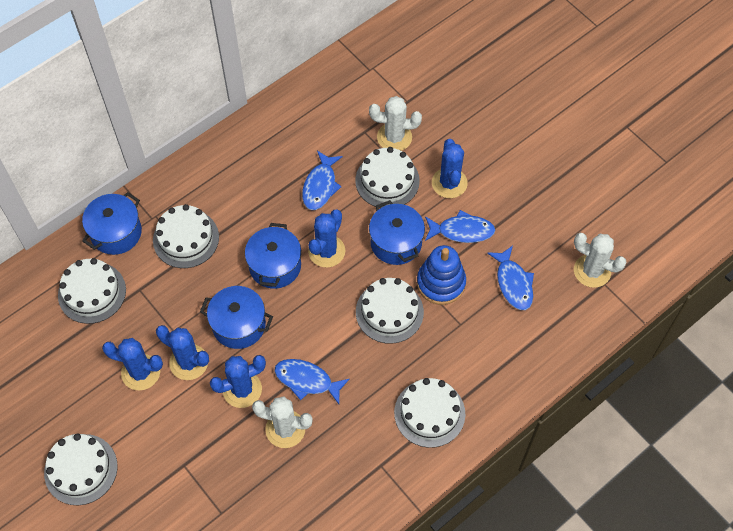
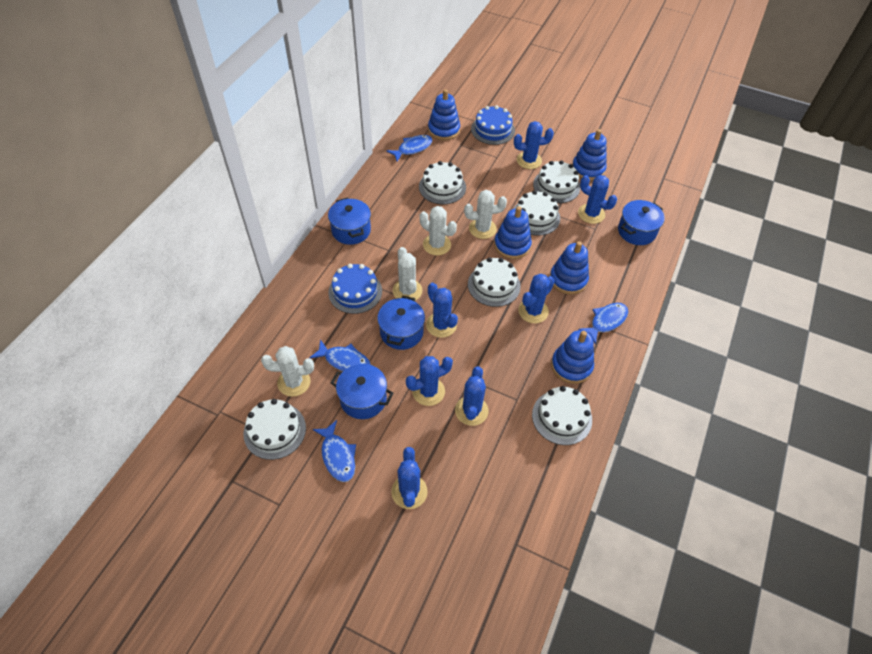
blue cactus: 5 -> 7
blue cake: 0 -> 2
blue stacking toy: 1 -> 5
white cactus: 3 -> 4

